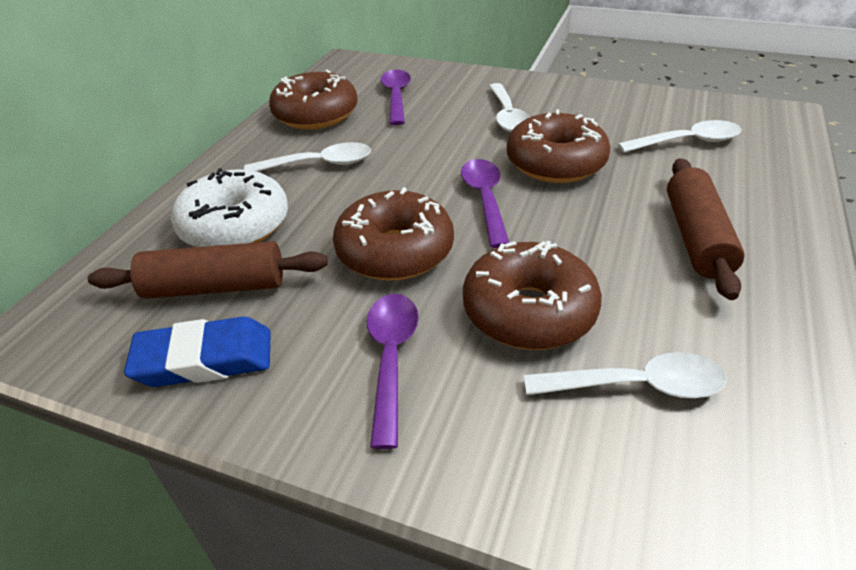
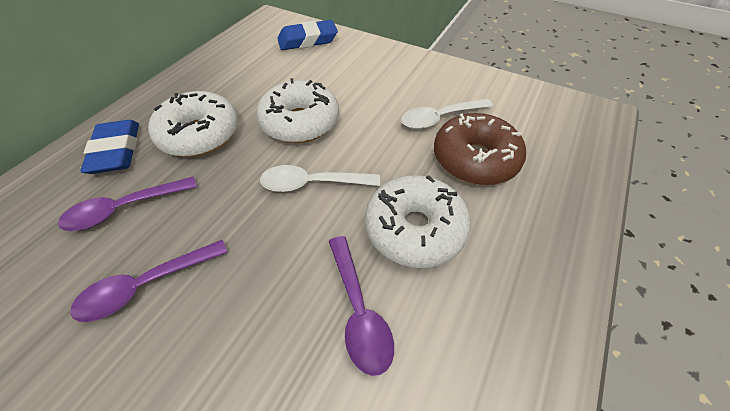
blue eraser: 1 -> 2
brown donut: 4 -> 1
brown rolling pin: 2 -> 0
white donut: 1 -> 3
white spoon: 4 -> 2

